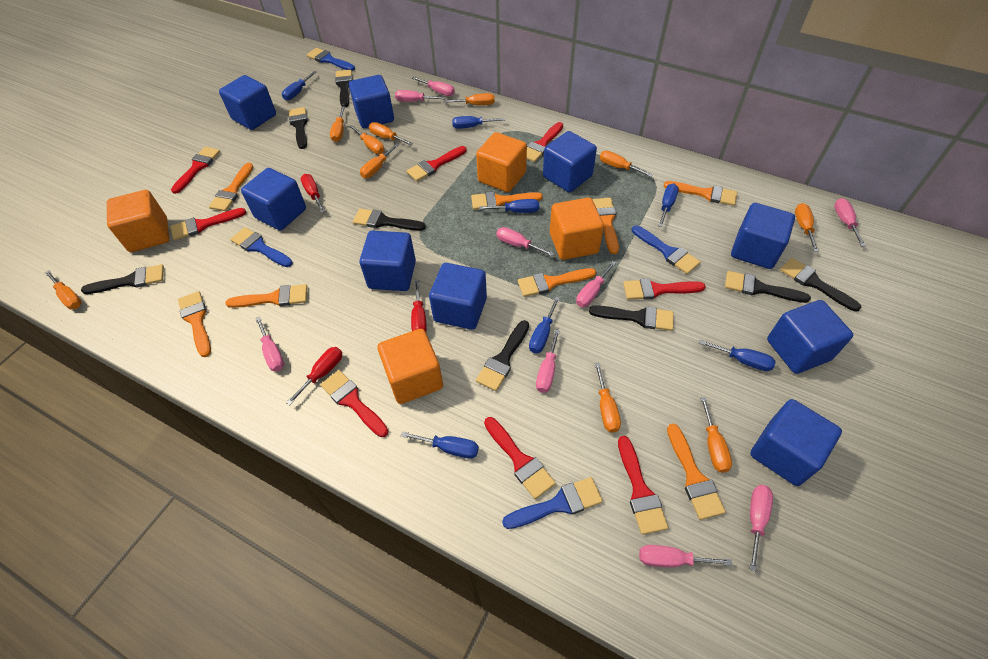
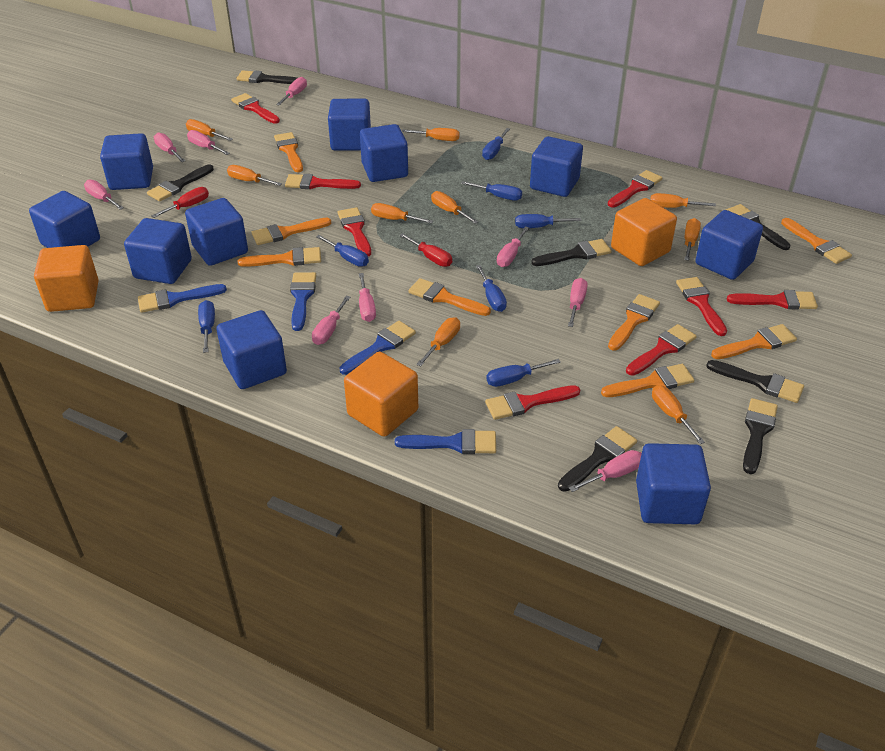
black brush: 8 -> 7
blue cube: 9 -> 10
orange cube: 4 -> 3
orange screwdriver: 10 -> 9
red screwdriver: 3 -> 2

